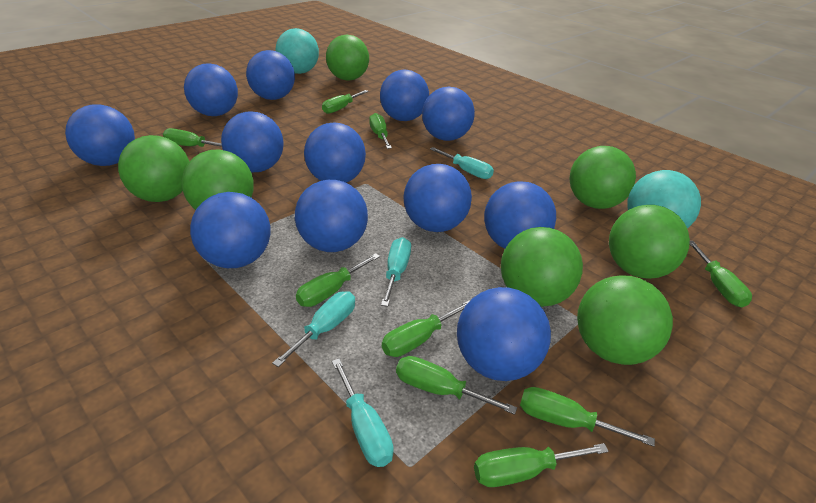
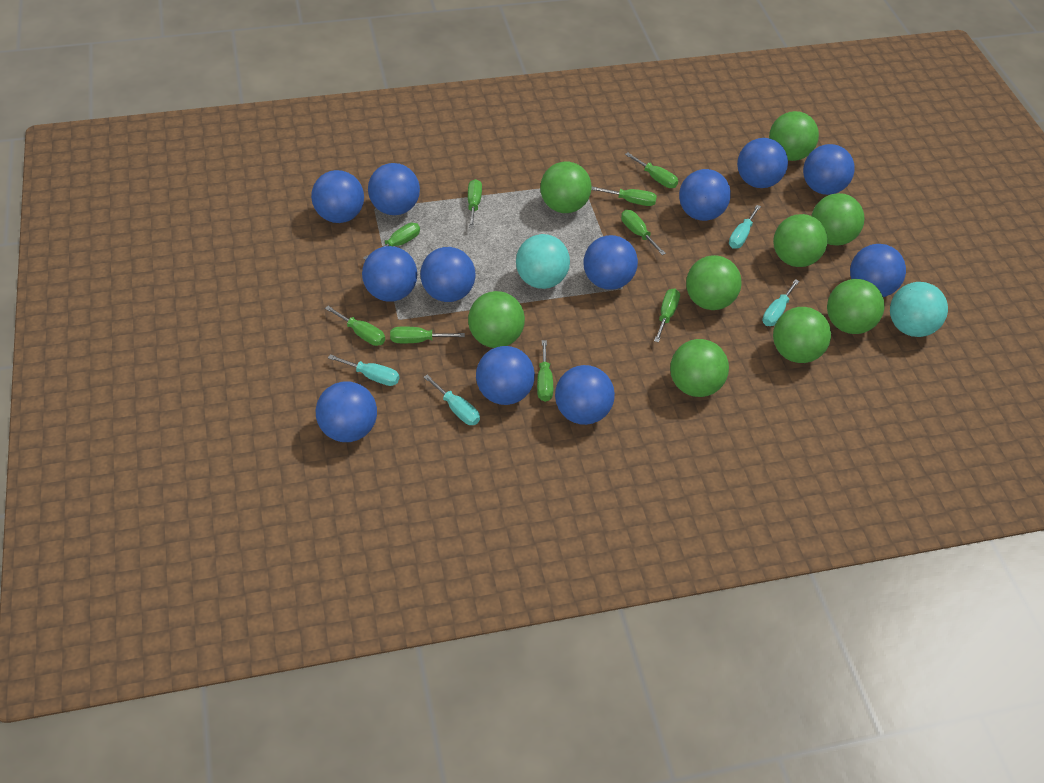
green ball: 7 -> 9

